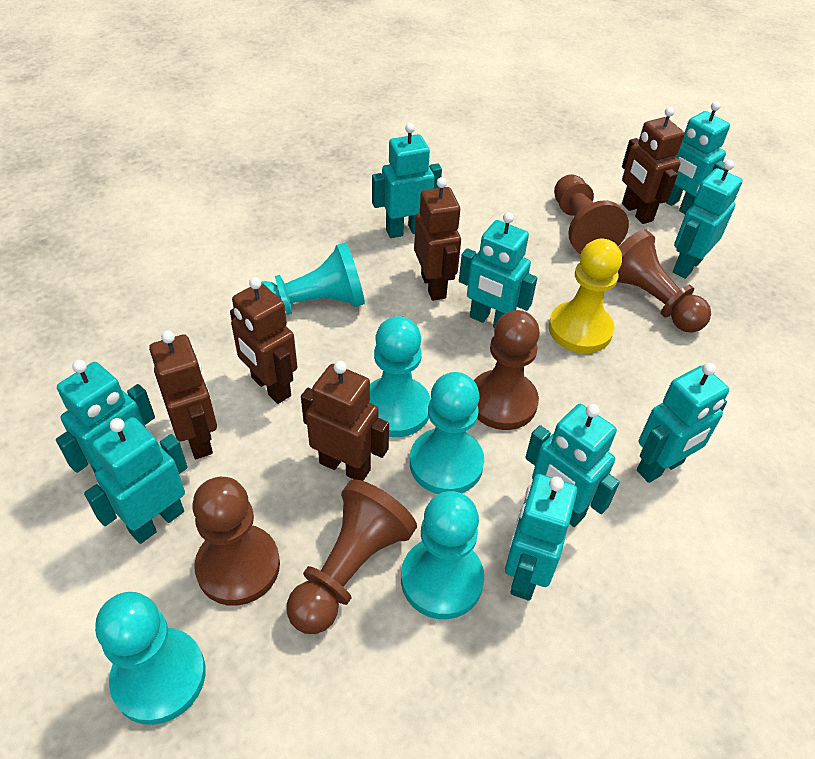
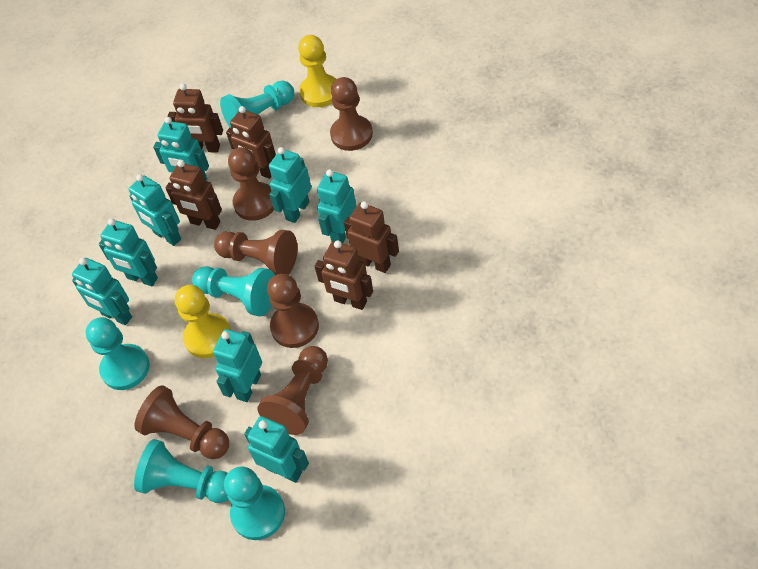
brown pawn: 5 -> 6
turquoise robot: 9 -> 8
yellow pawn: 1 -> 2

